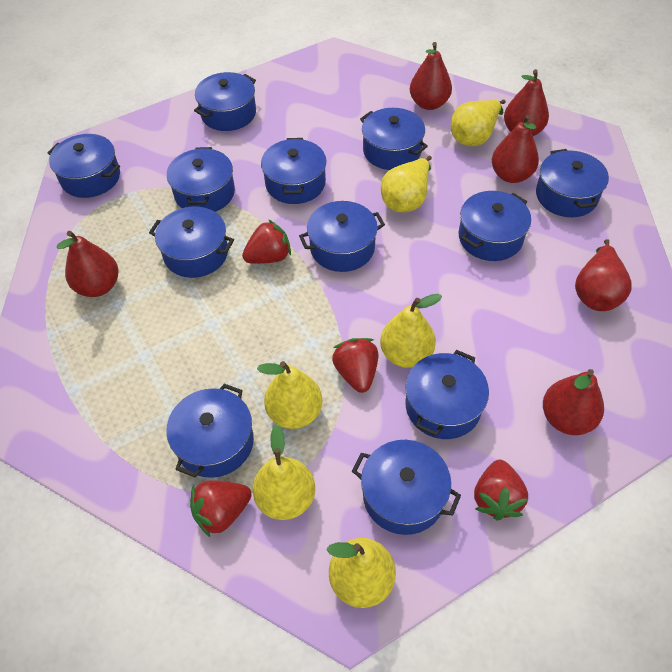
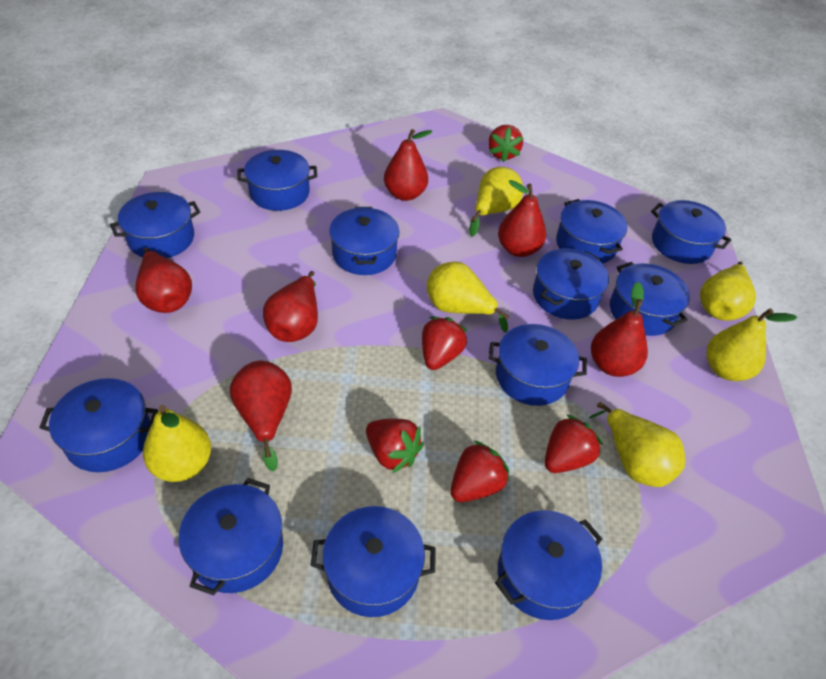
red strawberry: 4 -> 5

